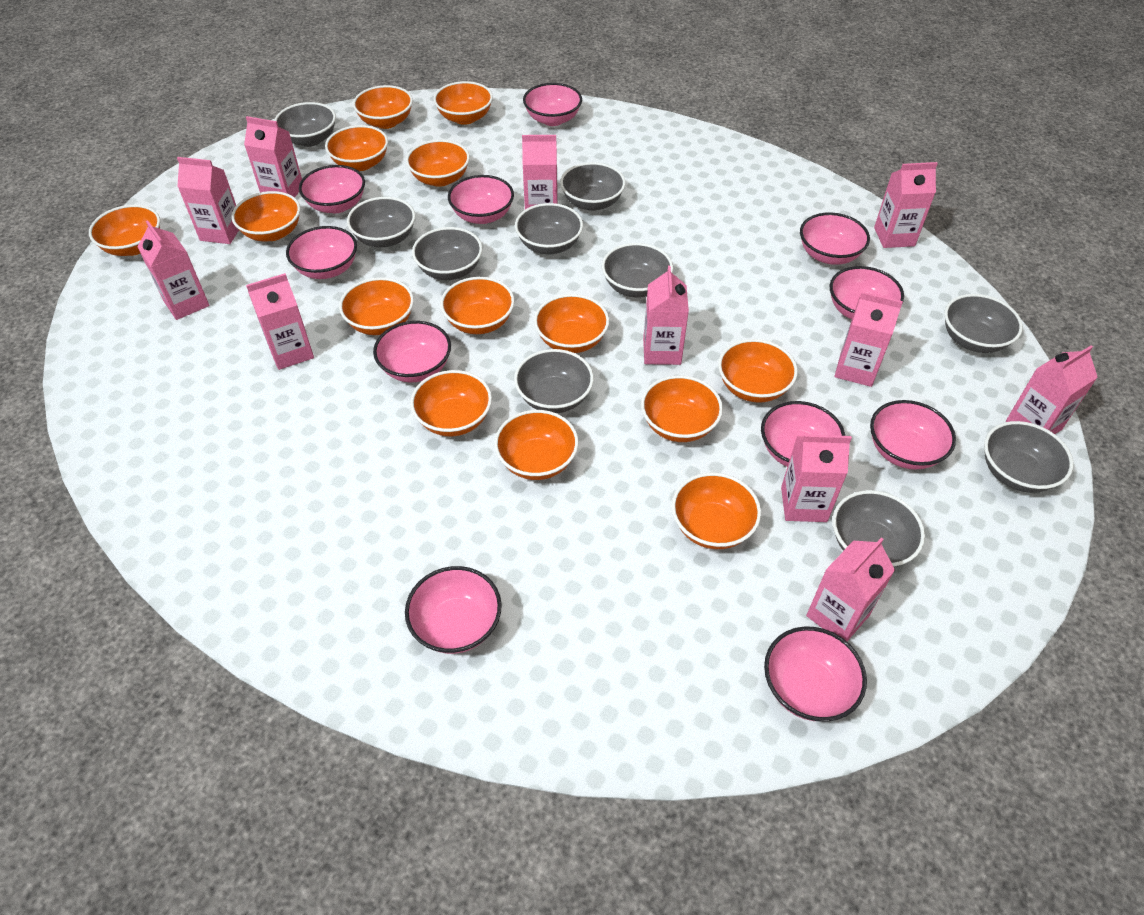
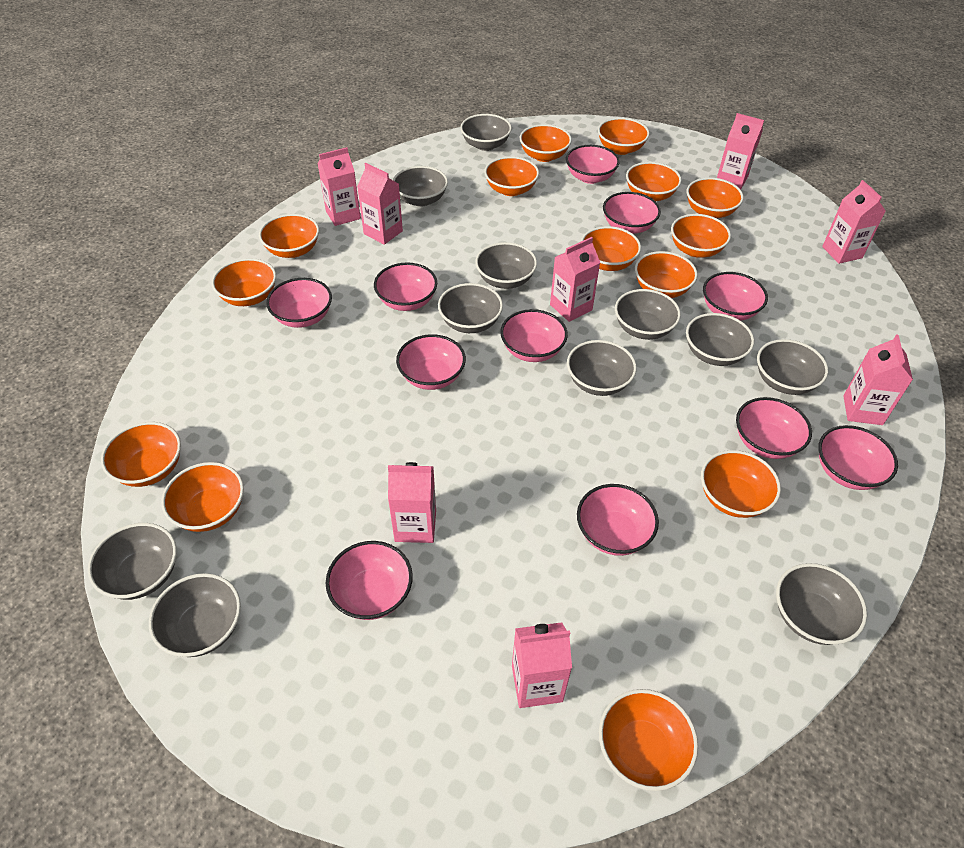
grey bowl: 10 -> 11
pink carton: 11 -> 8

